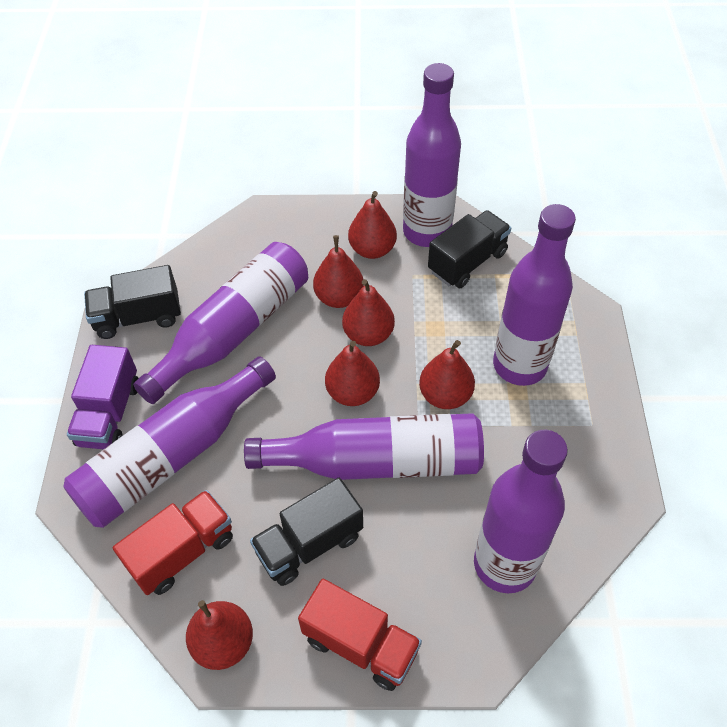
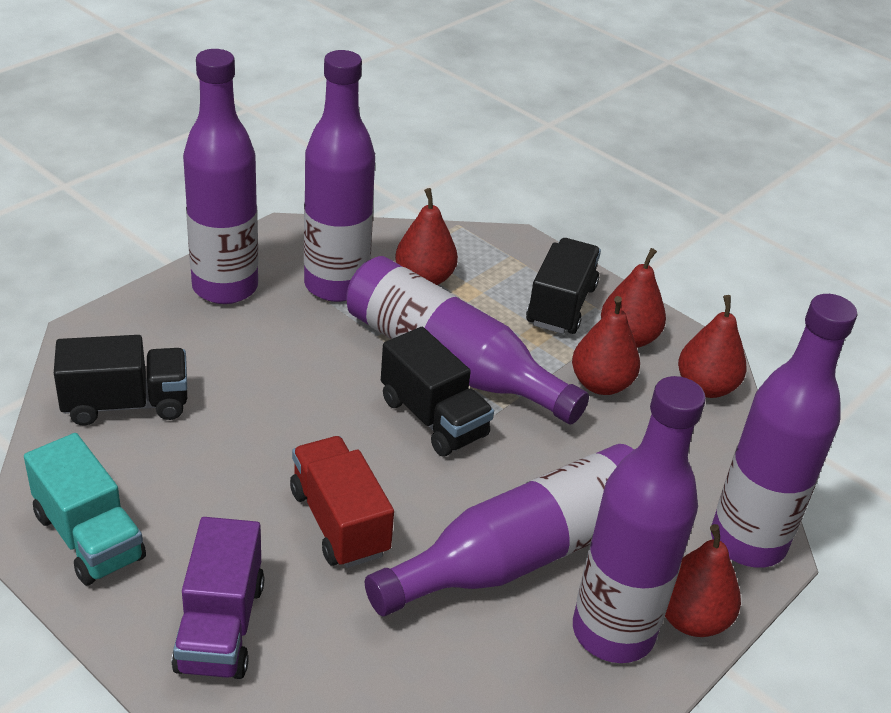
red pear: 6 -> 5
red truck: 2 -> 1
turquoise truck: 0 -> 1

